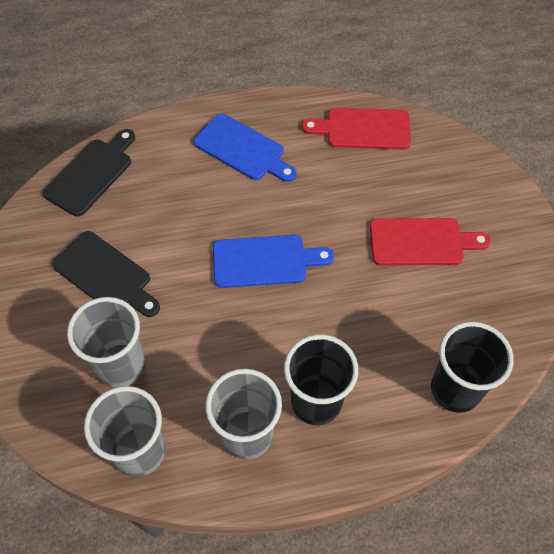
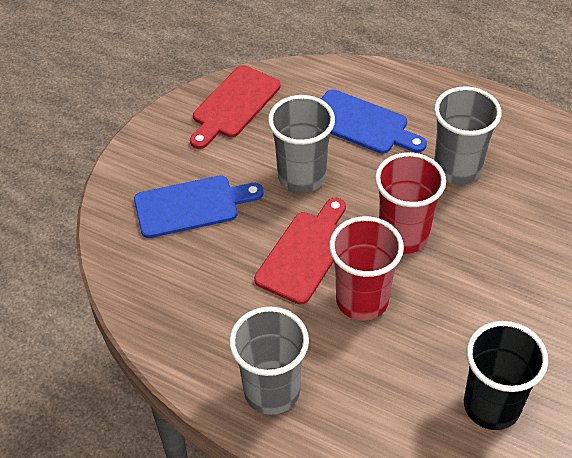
black cup: 2 -> 1
black cutting board: 2 -> 0
red cup: 0 -> 2

